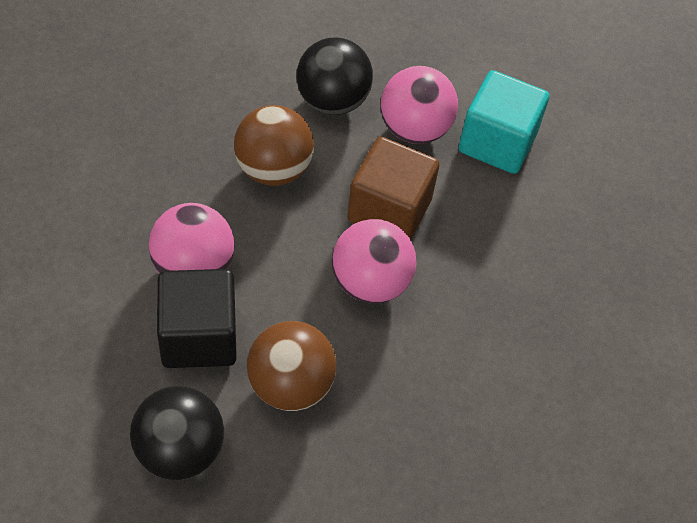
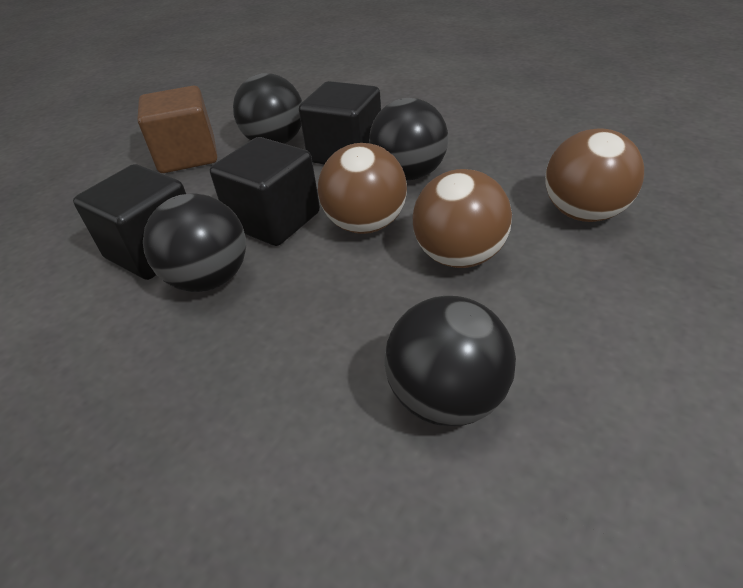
black ball: 2 -> 4
black cube: 1 -> 3
brown ball: 2 -> 3
pink ball: 3 -> 0
turquoise cube: 1 -> 0

